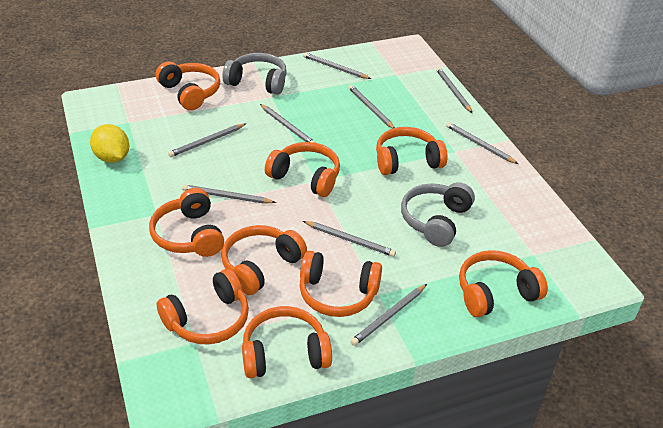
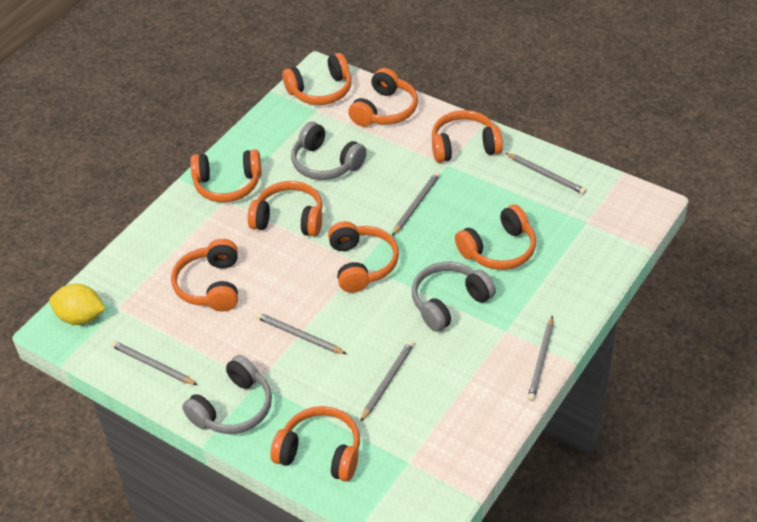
grey headphones: 2 -> 3
grey pencil: 9 -> 6

